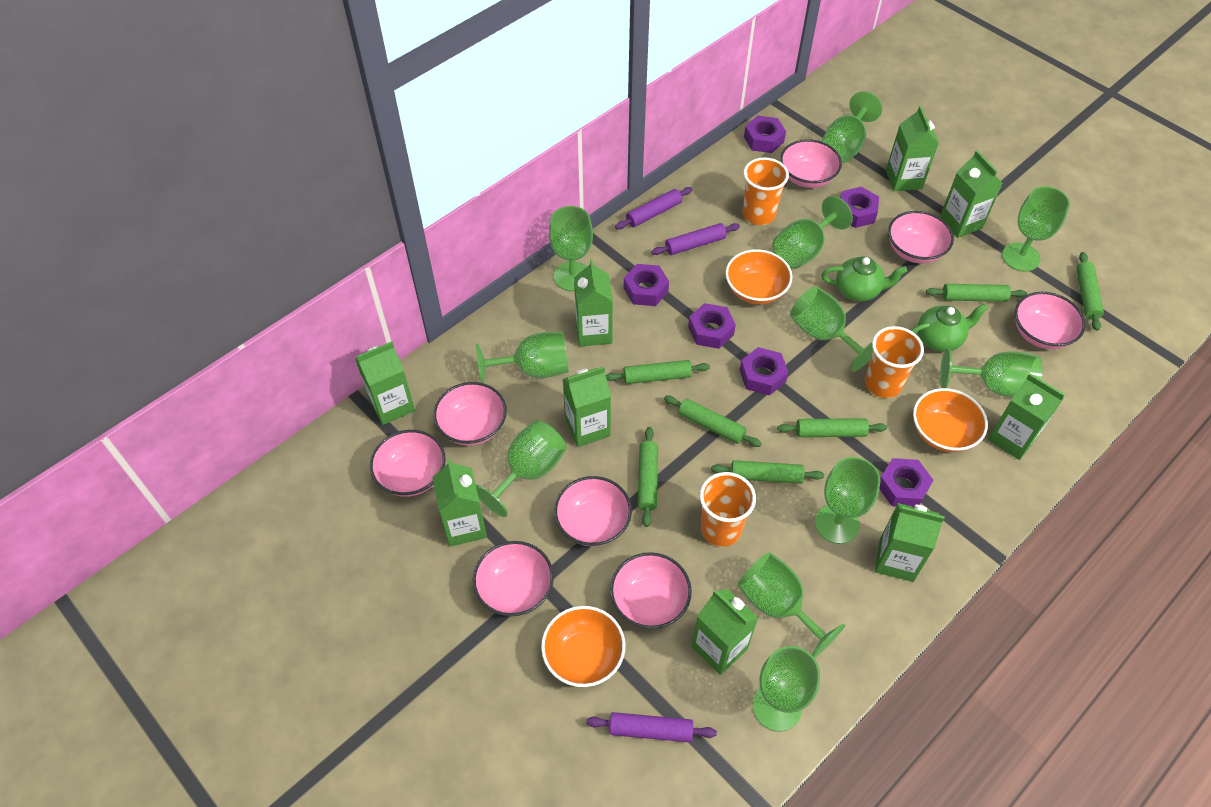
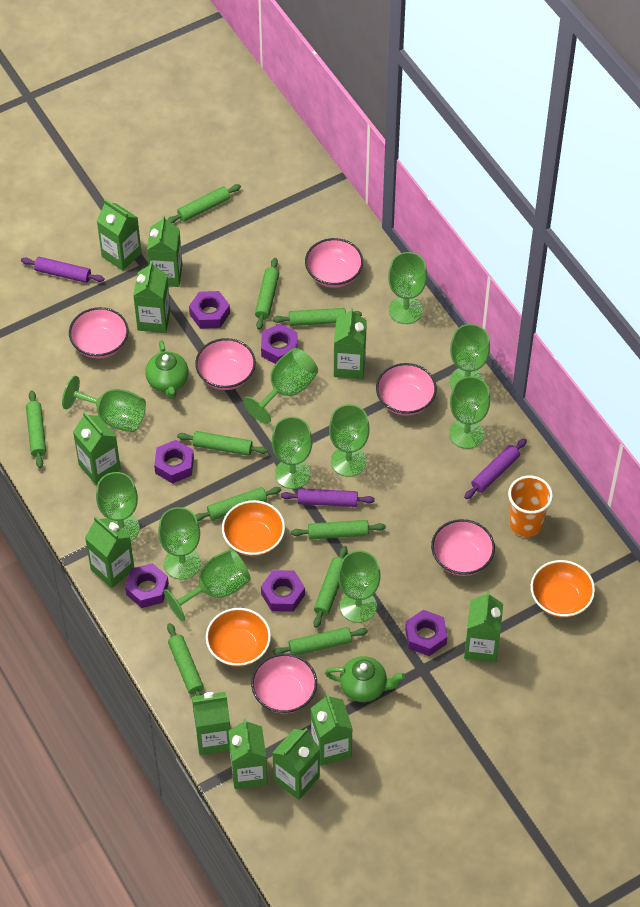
green carton: 9 -> 11
green rolling pin: 7 -> 10
orange cup: 3 -> 1
pink bowl: 8 -> 6

